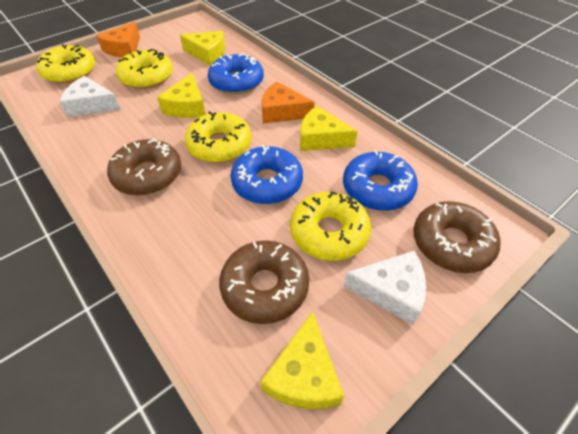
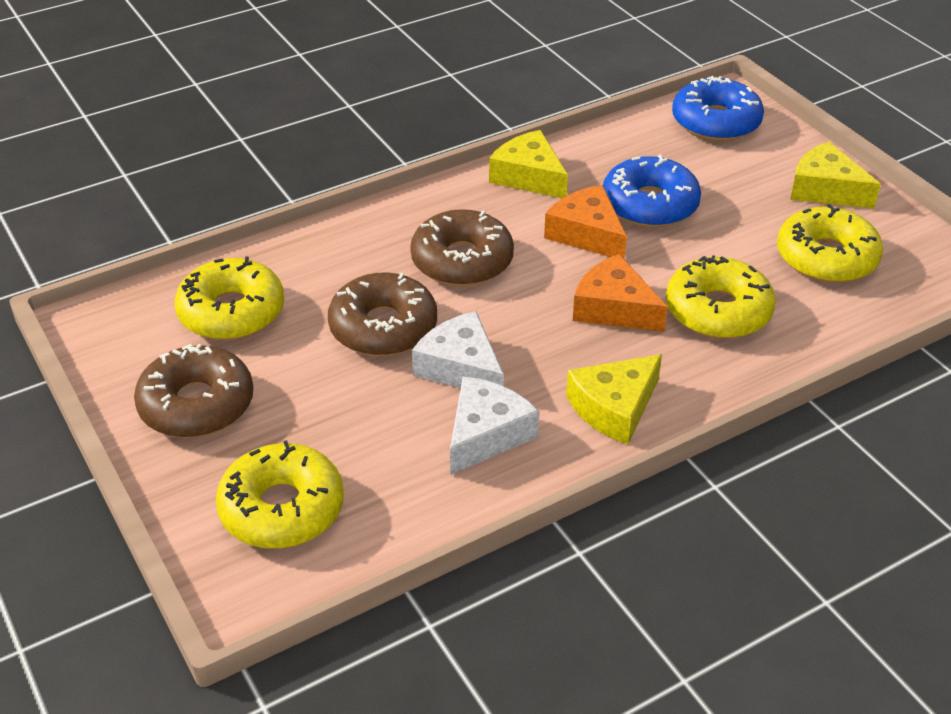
blue donut: 3 -> 2
yellow cheese: 4 -> 3

